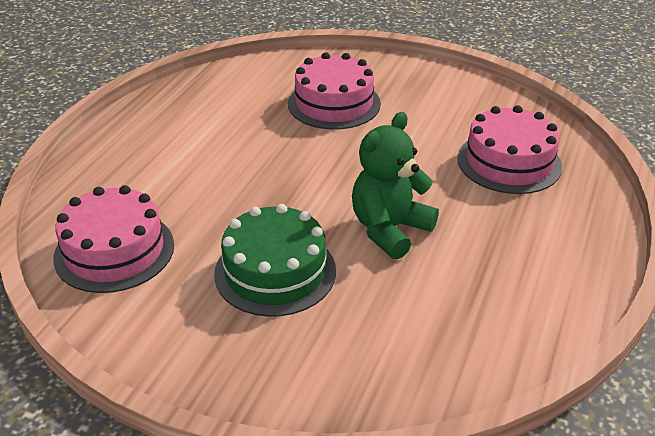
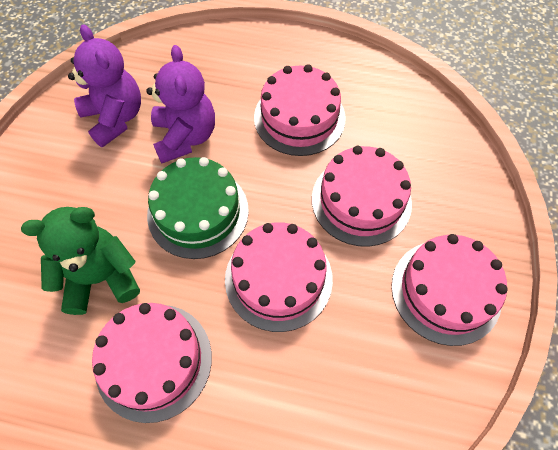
pink cake: 3 -> 5
purple teddy bear: 0 -> 2

